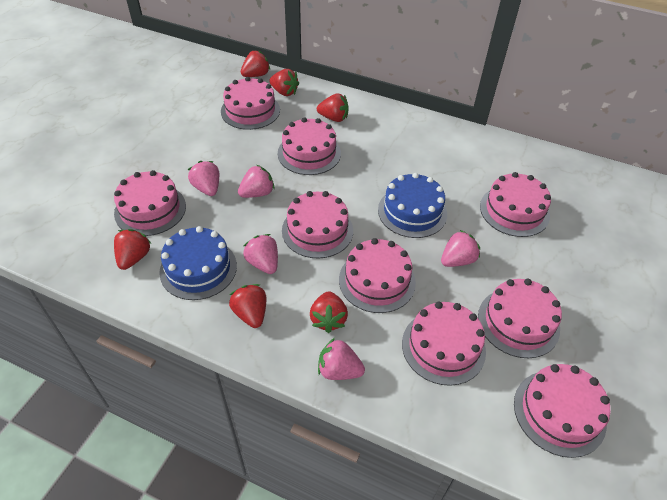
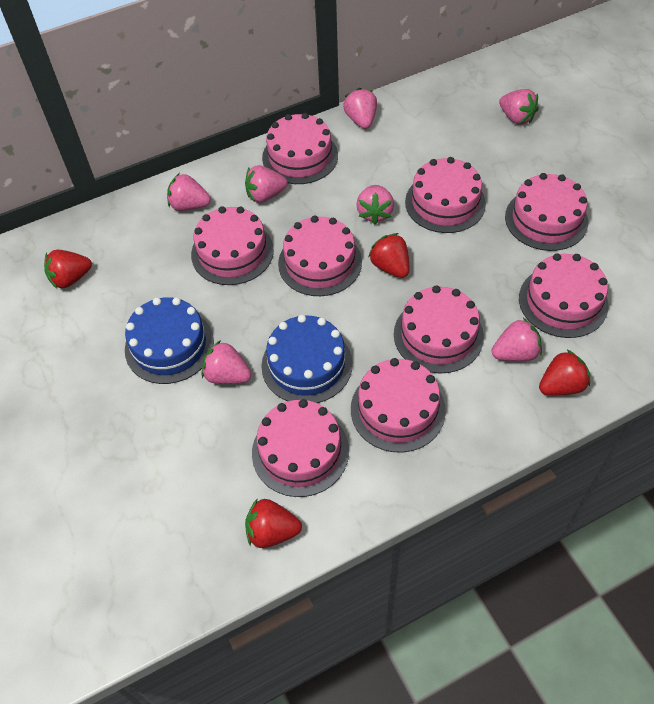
pink strawberry: 5 -> 7
red strawberry: 6 -> 4

